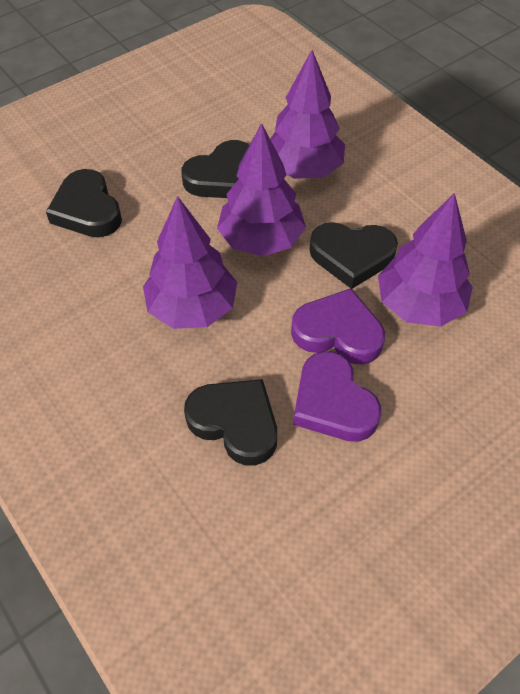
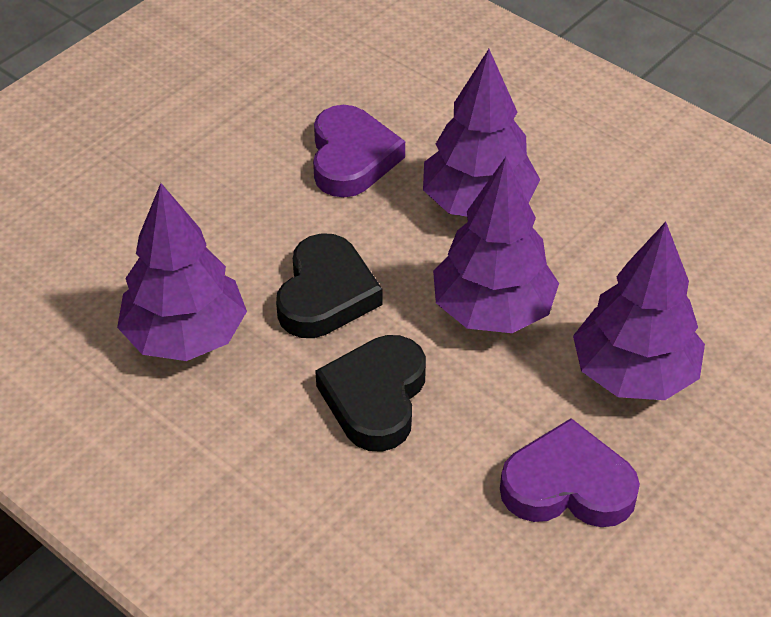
black heart: 4 -> 2

